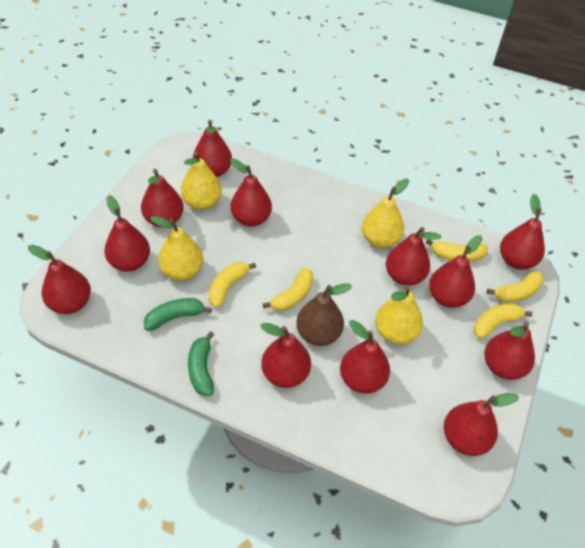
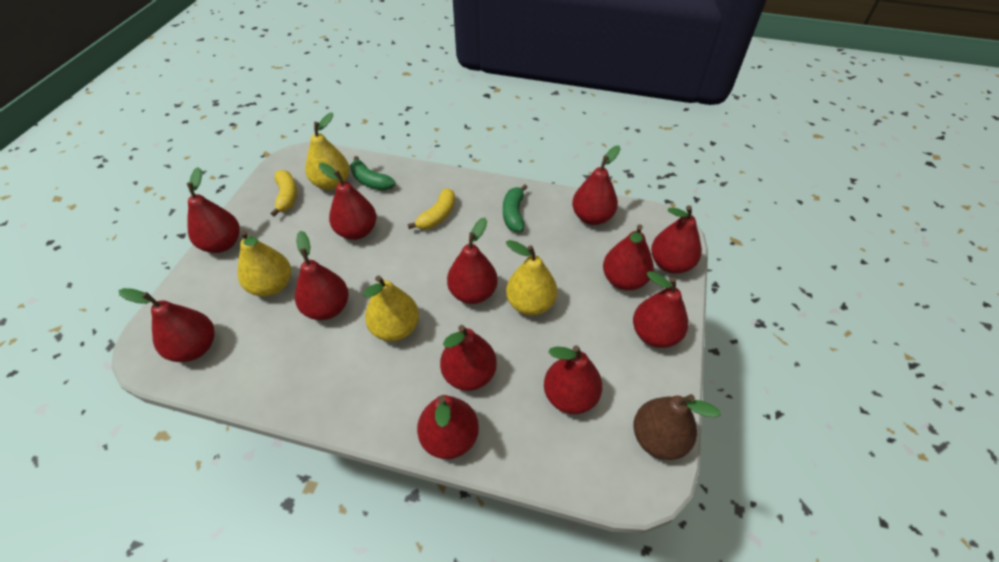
yellow banana: 5 -> 2

